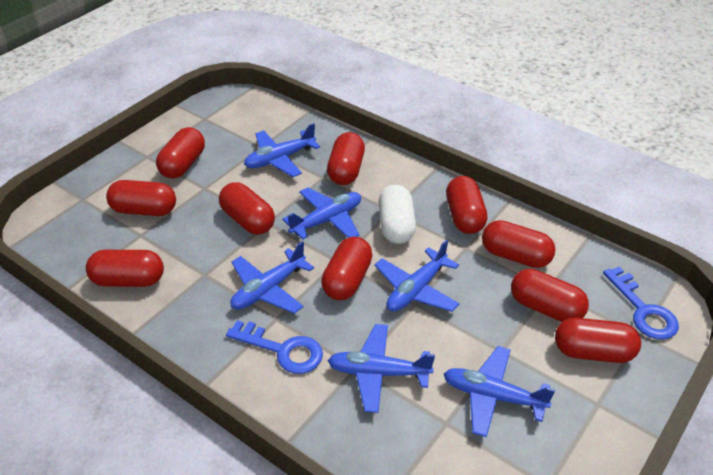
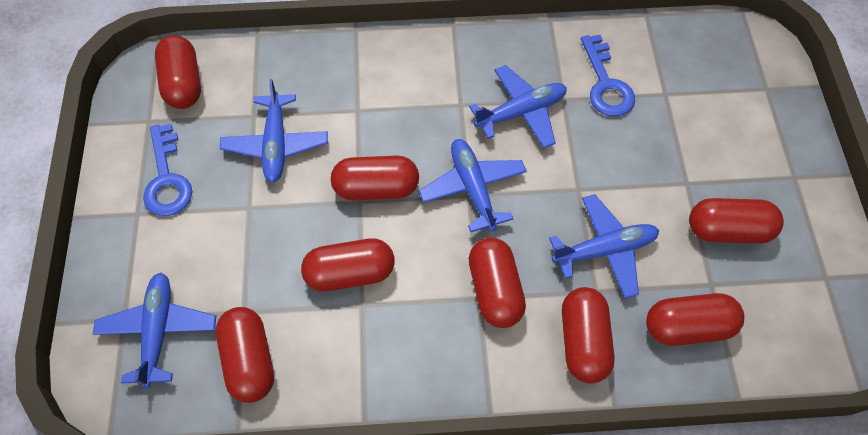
blue plane: 6 -> 5
red capsule: 10 -> 8
white capsule: 1 -> 0

